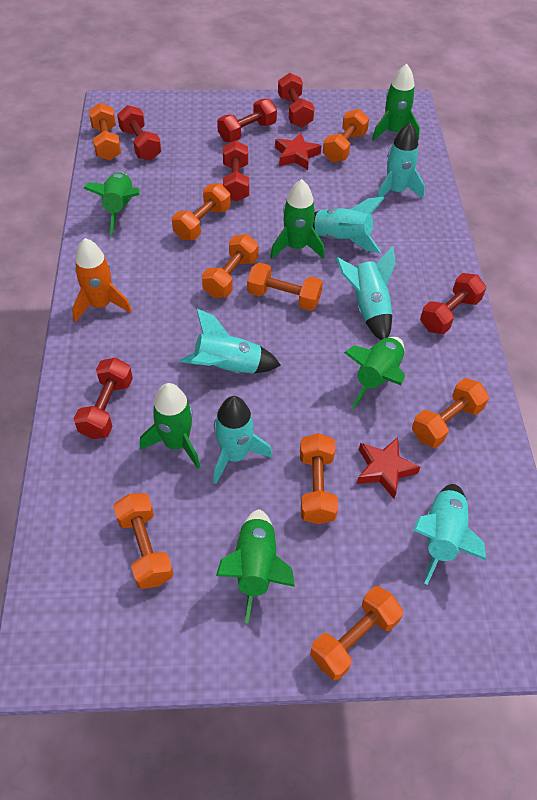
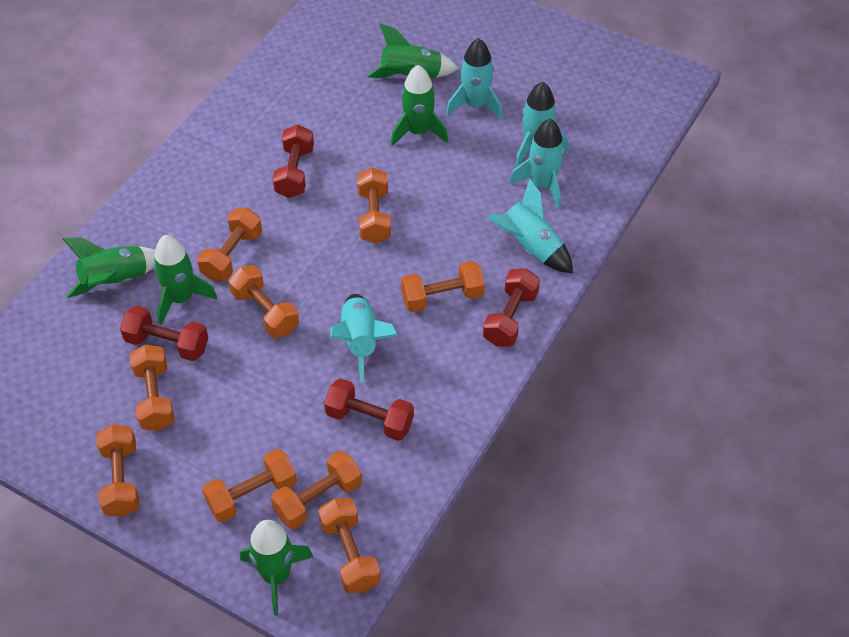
green rocket: 6 -> 5
orange rocket: 1 -> 0
red dumbbell: 6 -> 4
red star: 2 -> 0
turquoise rocket: 6 -> 5

